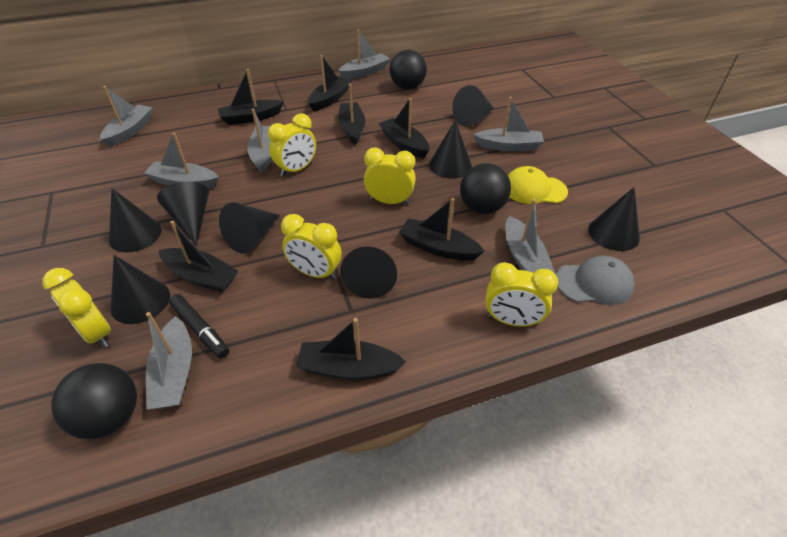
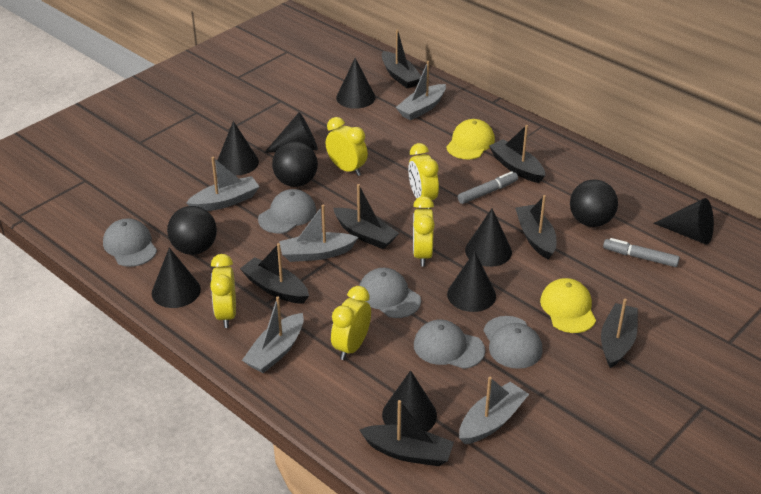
black marker: 1 -> 0
grey boat: 7 -> 5
grey cap: 1 -> 5
grey marker: 0 -> 2
yellow cap: 1 -> 2

